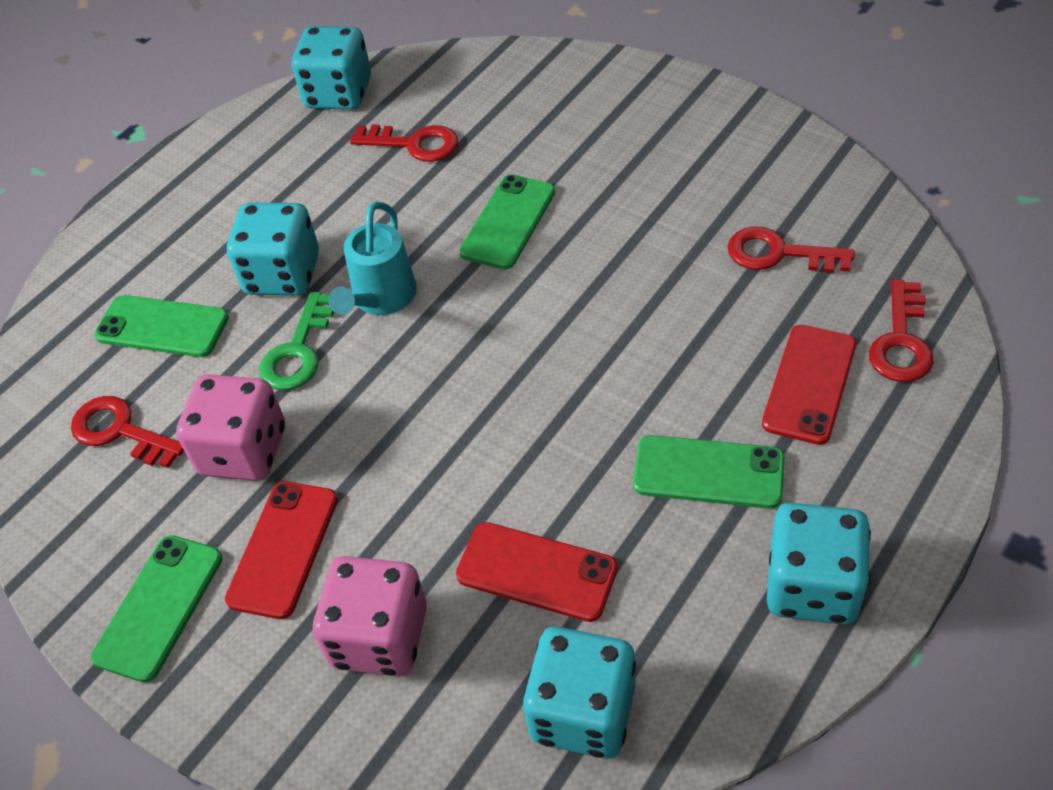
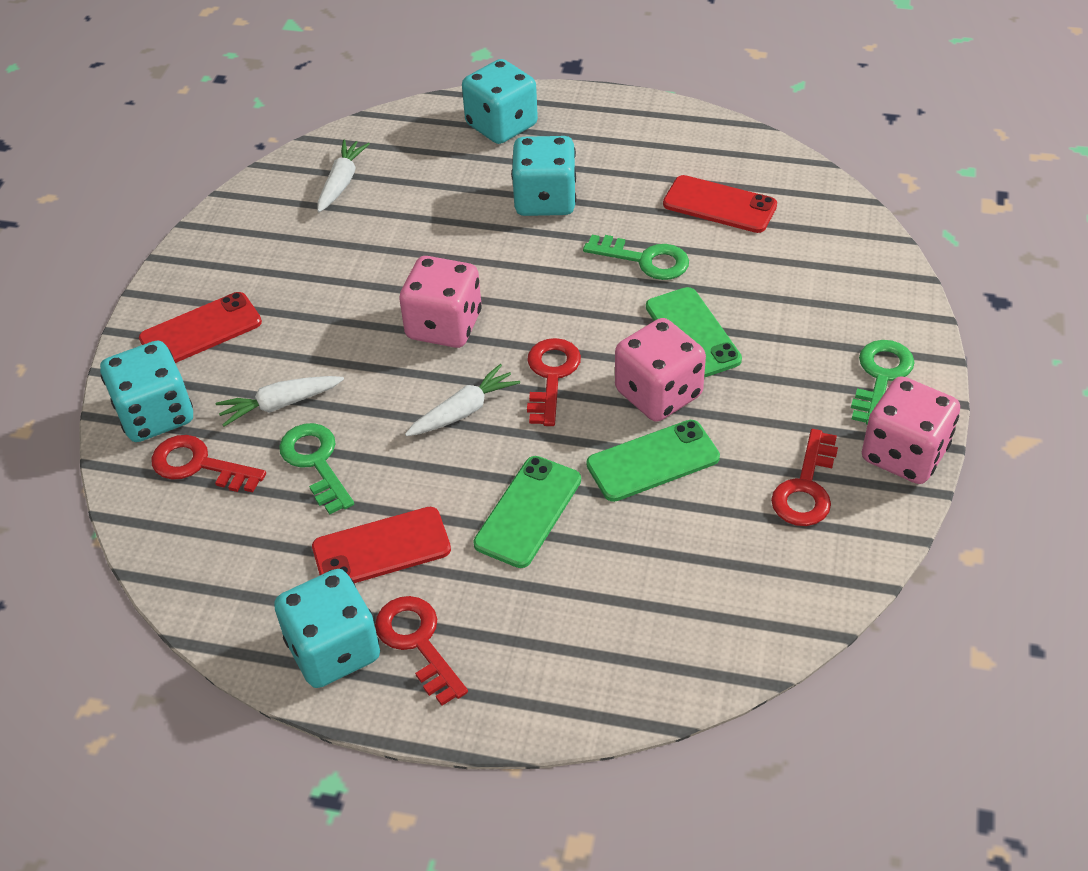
green key: 1 -> 3
green phone: 4 -> 3
pink dice: 2 -> 3
turquoise watering can: 1 -> 0
white carrot: 0 -> 3

